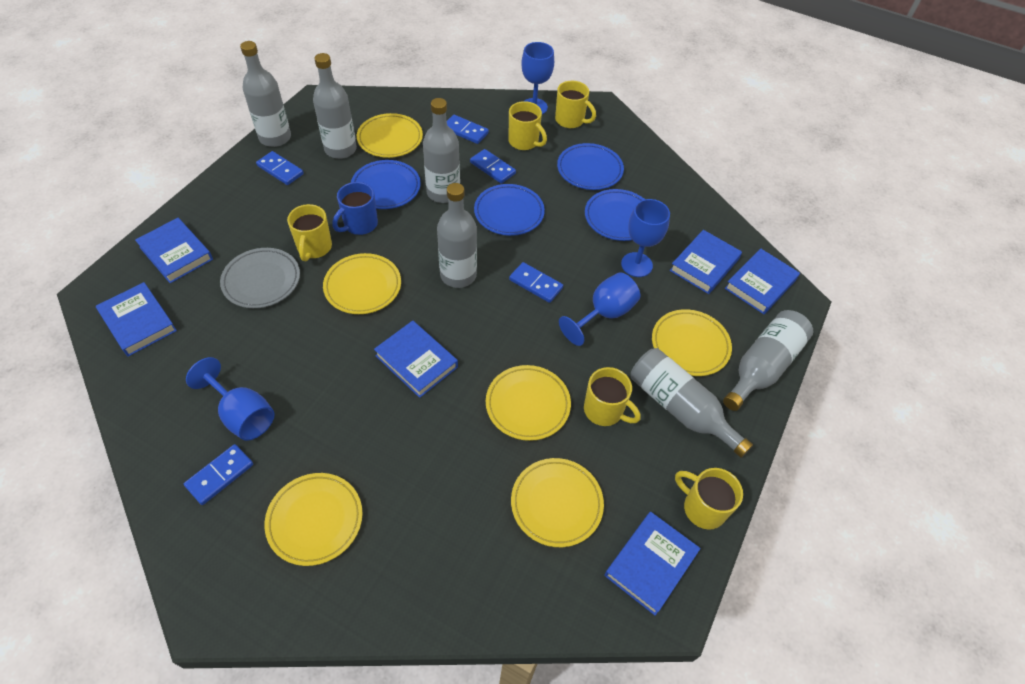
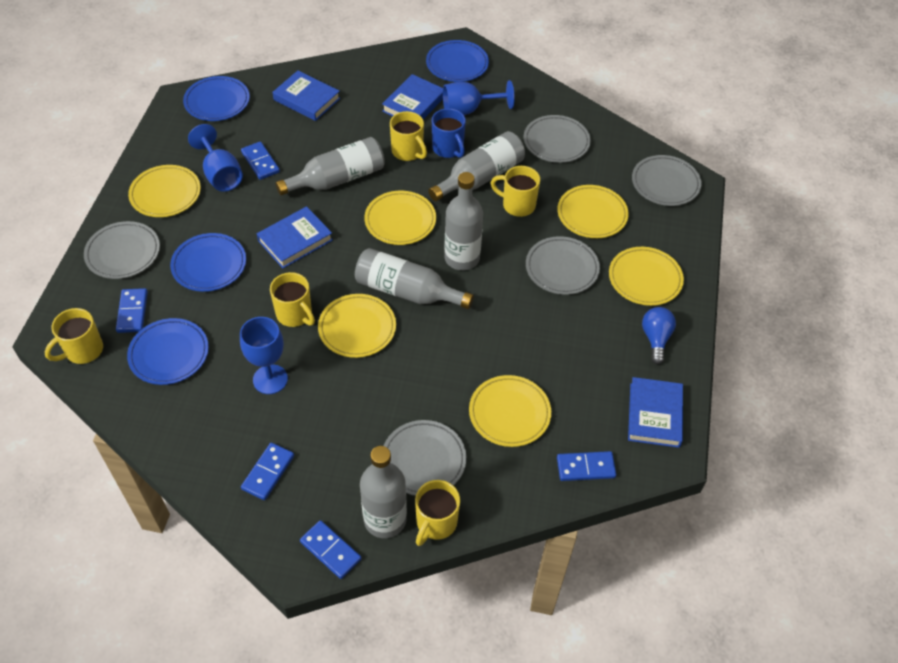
blue book: 6 -> 4
blue goblet: 4 -> 3
blue light bulb: 0 -> 1
grey bottle: 6 -> 5
grey plate: 1 -> 5

